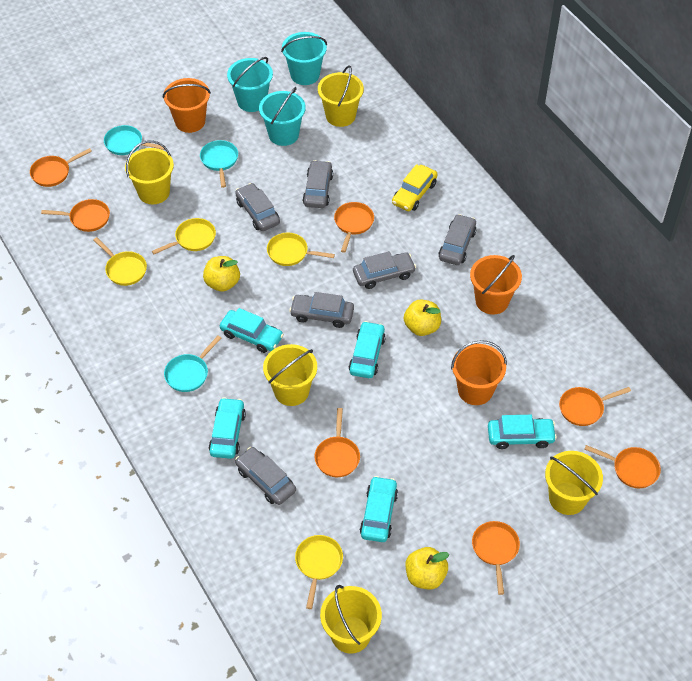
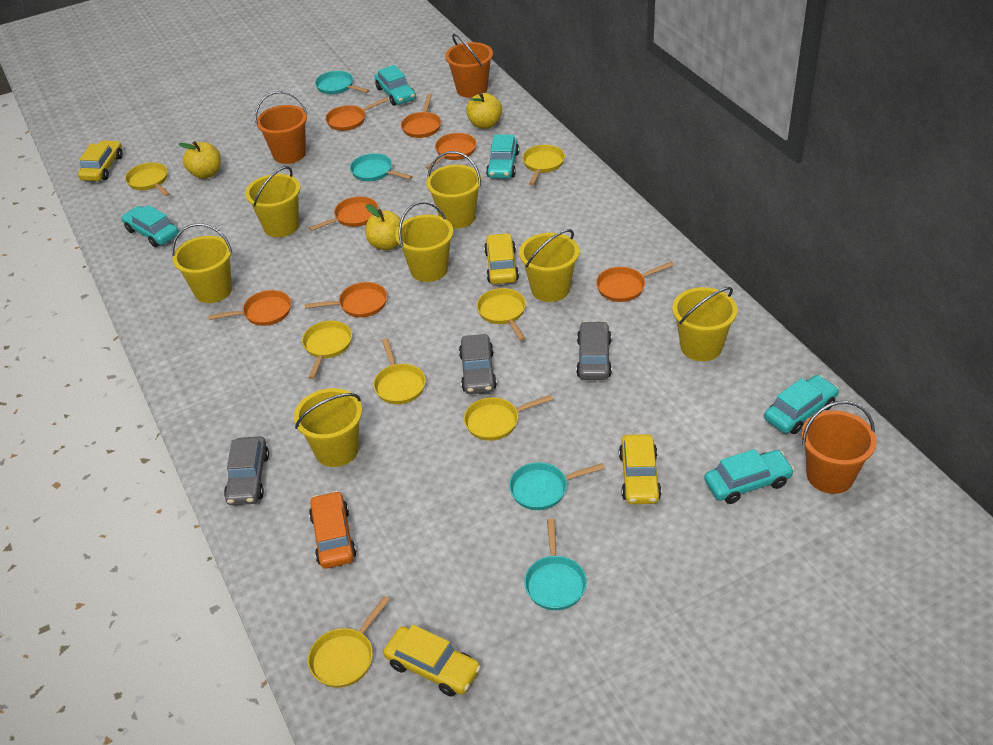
grey car: 6 -> 3
orange car: 0 -> 1
turquoise bucket: 3 -> 0
turquoise pan: 3 -> 4
yellow bucket: 5 -> 7
yellow car: 1 -> 4
yellow pan: 4 -> 7

